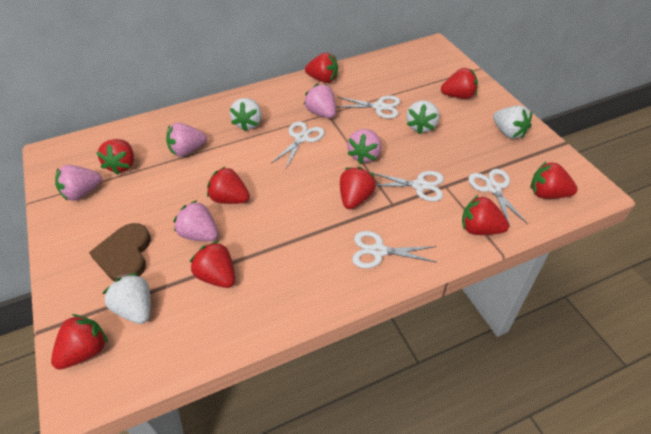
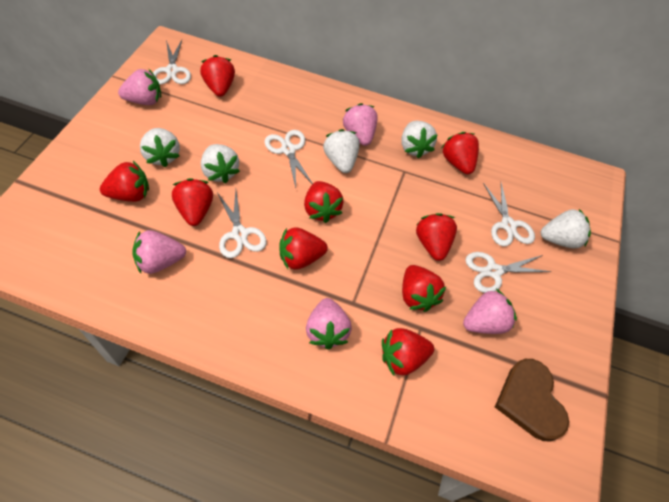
white strawberry: 4 -> 5

